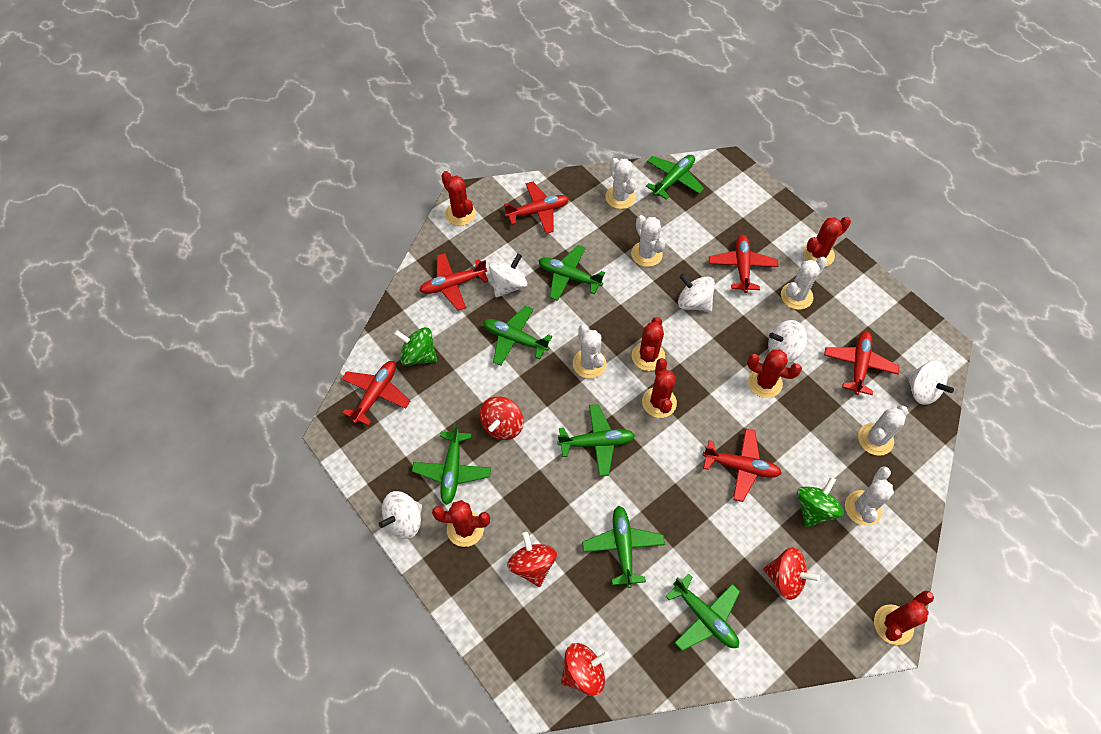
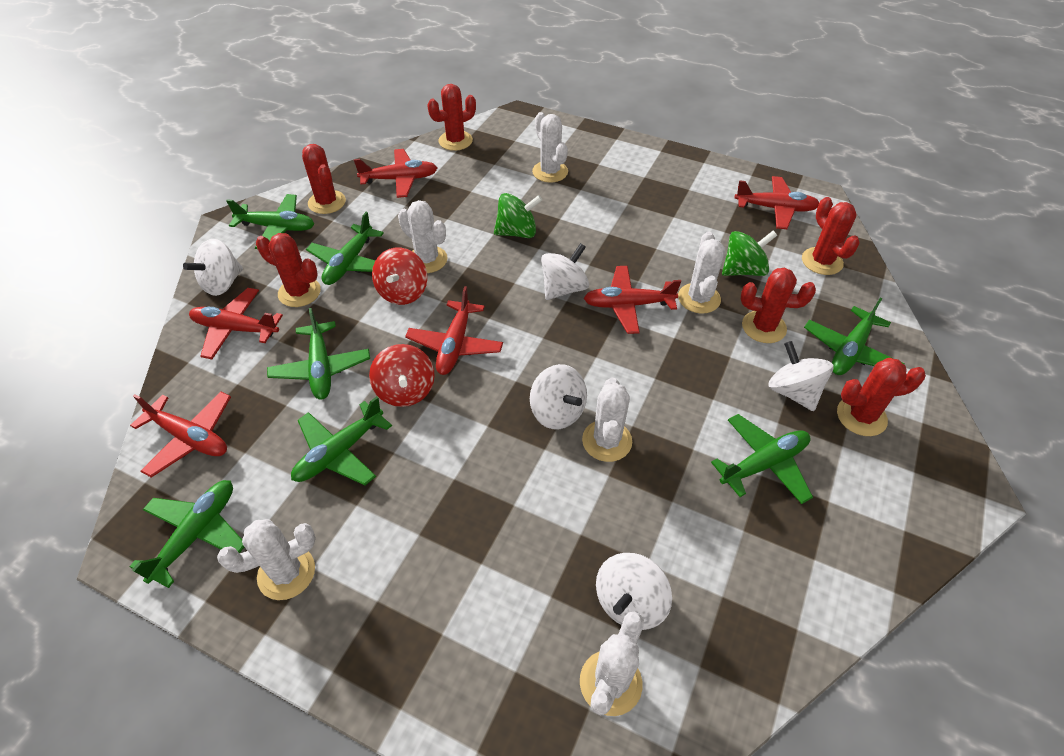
red cactus: 7 -> 6
red spinning top: 4 -> 2

